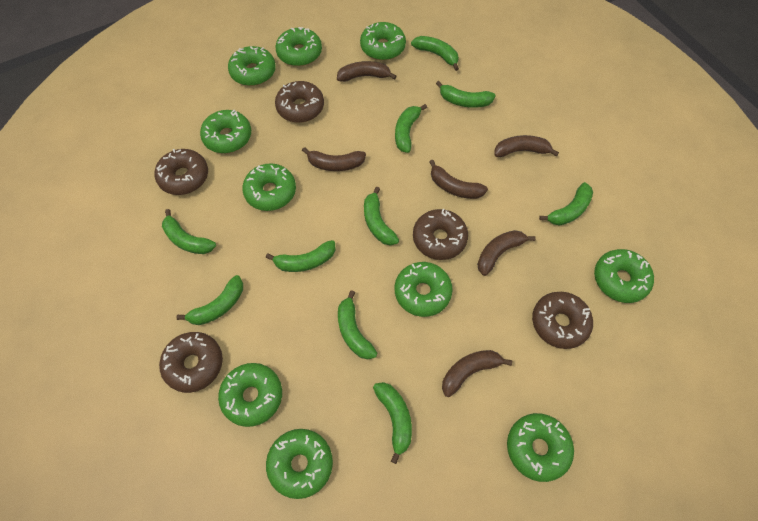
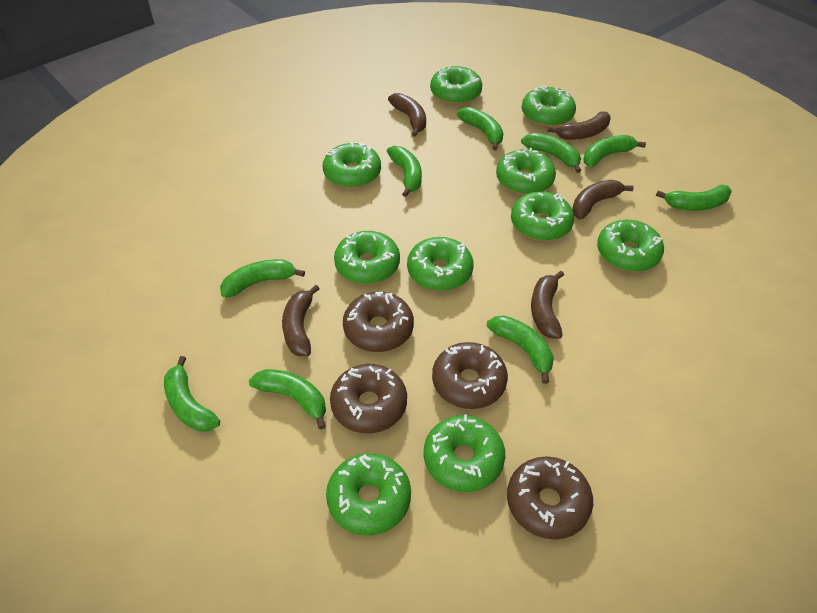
brown banana: 6 -> 5
brown donut: 5 -> 4
green banana: 10 -> 9

